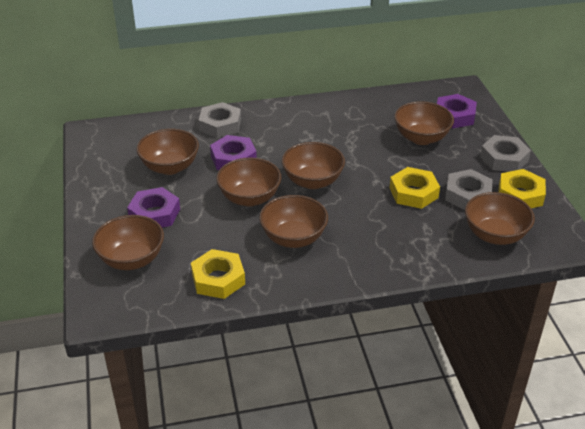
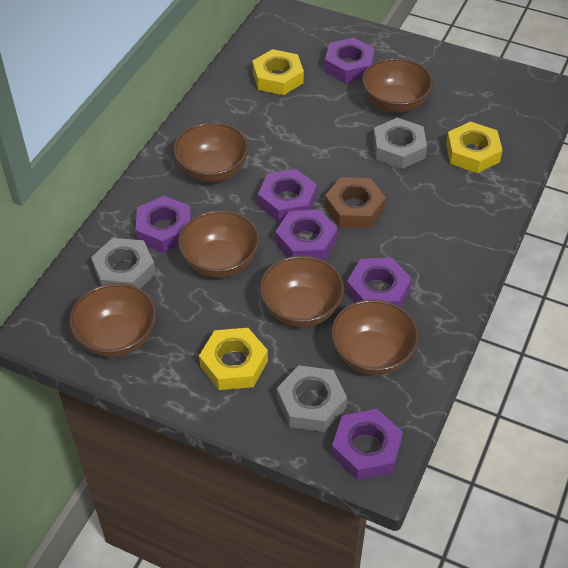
brown bowl: 7 -> 6
brown nut: 0 -> 1
purple nut: 3 -> 6

